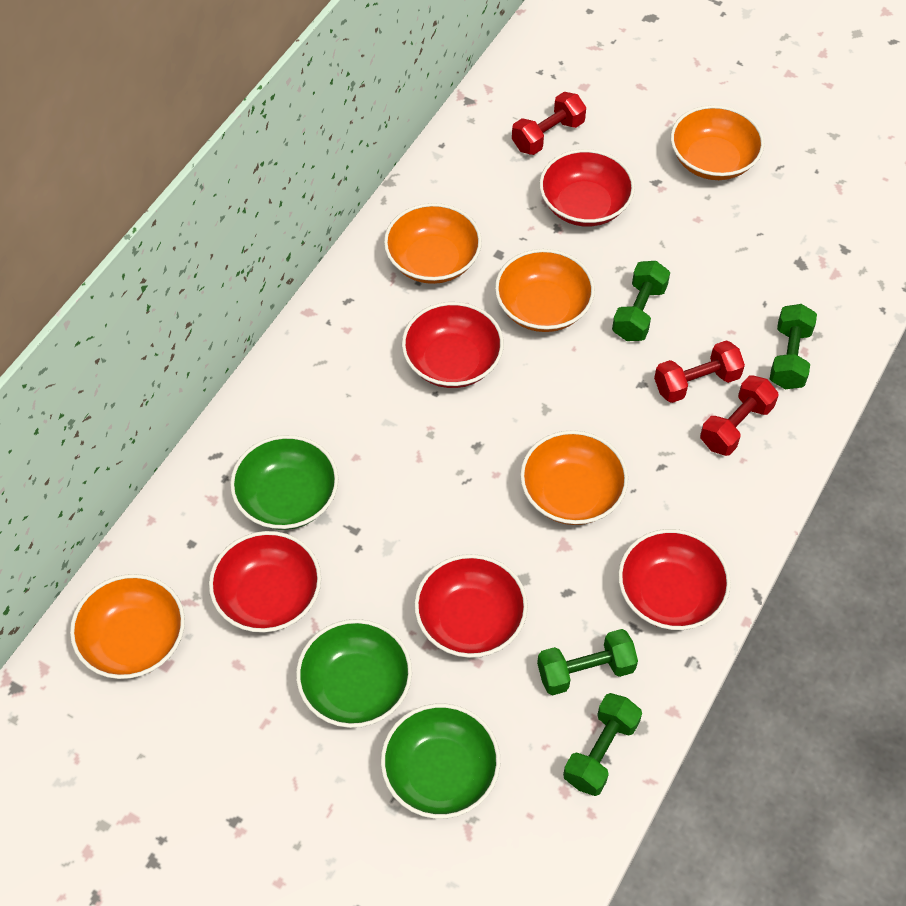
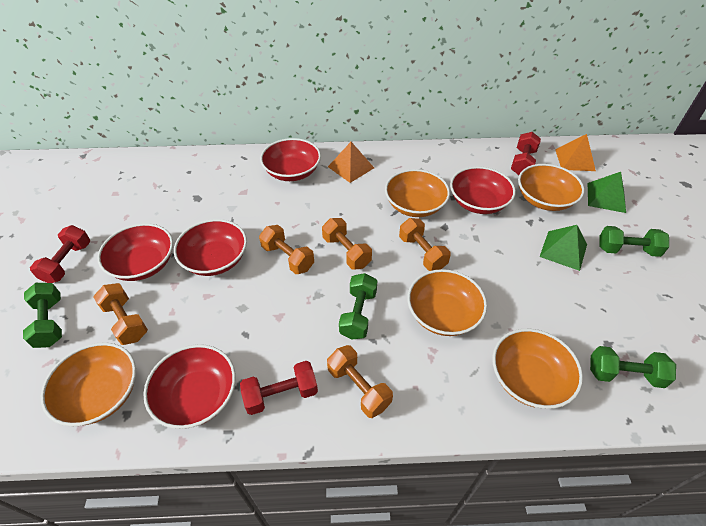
green bowl: 3 -> 0
green pyramid: 0 -> 2
orange dumbbell: 0 -> 5
orange pyramid: 0 -> 2

